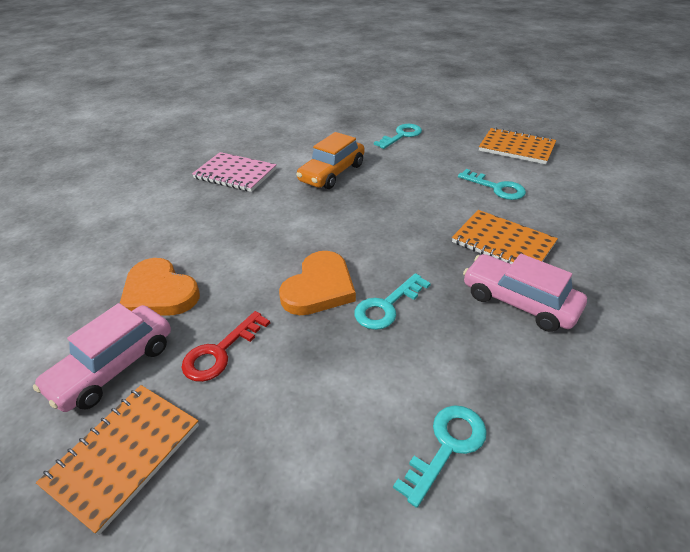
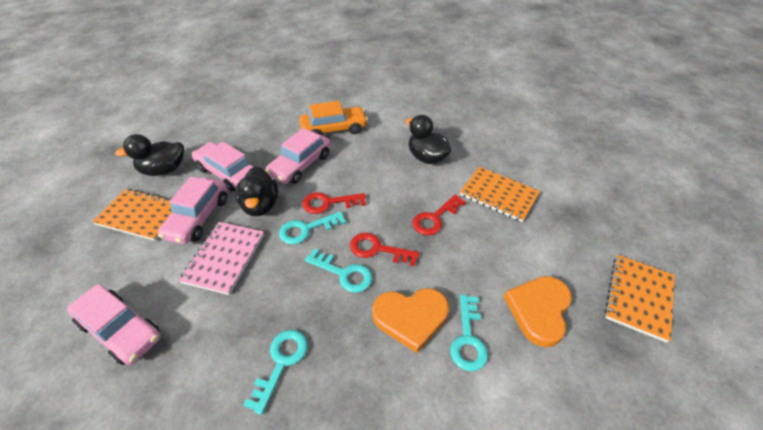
black duck: 0 -> 3
pink car: 2 -> 4
red key: 1 -> 3

